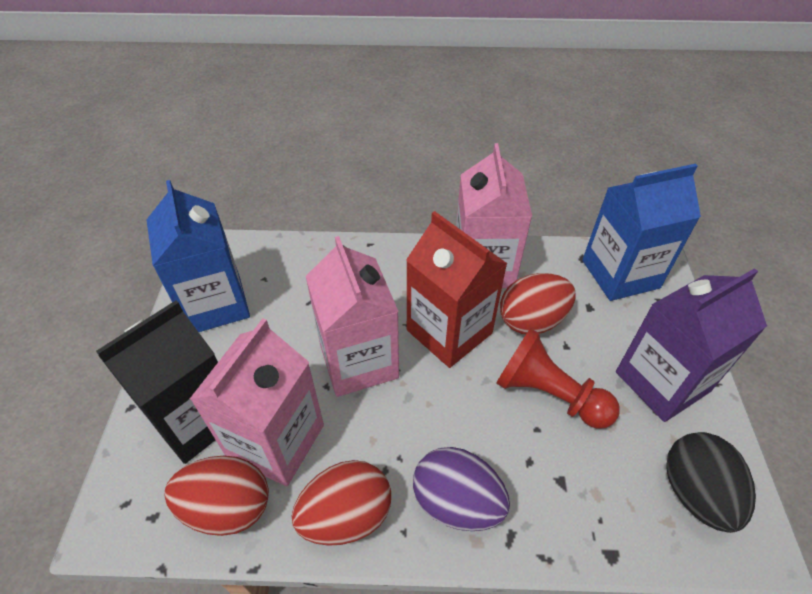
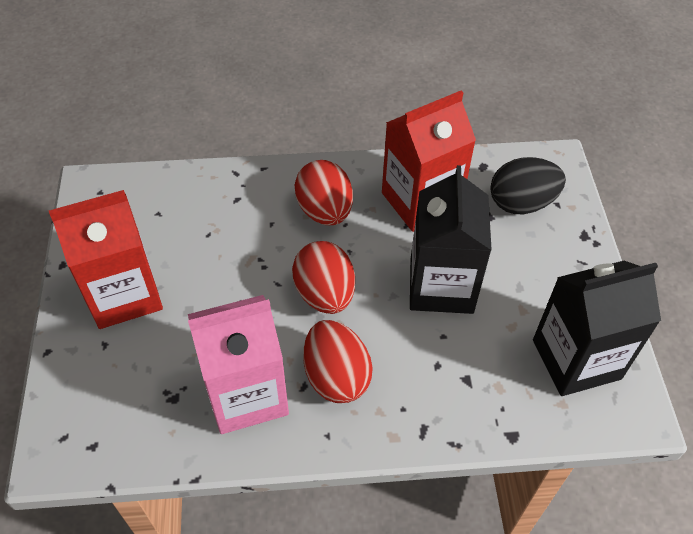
black carton: 1 -> 2
blue carton: 2 -> 0
pink carton: 3 -> 1
purple carton: 1 -> 0
purple egg: 1 -> 0
red carton: 1 -> 2
red pawn: 1 -> 0

